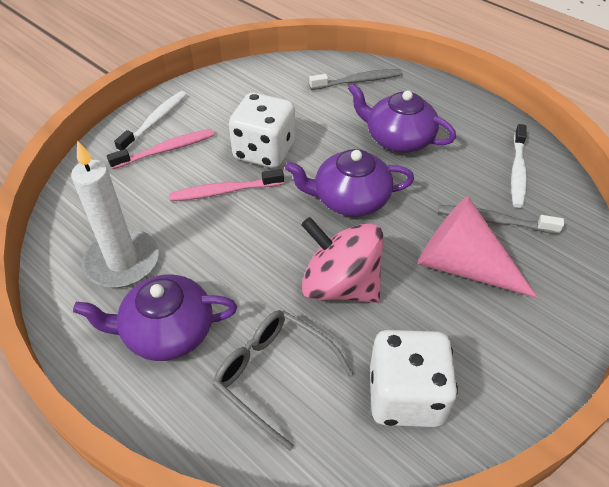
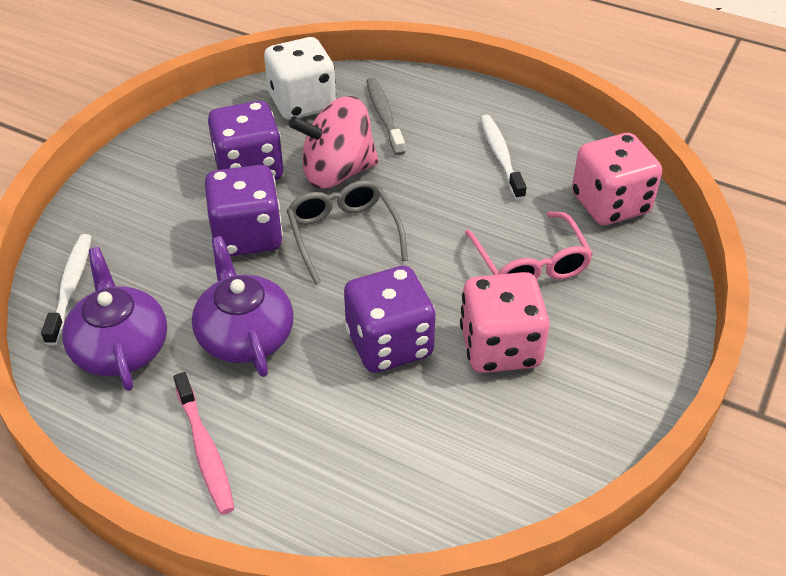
grey toothbrush: 2 -> 1
pink cone: 1 -> 0
pink dice: 0 -> 2
pink glasses: 0 -> 1
pink toothbrush: 2 -> 1
purple dice: 0 -> 3
purple teapot: 3 -> 2
white candle: 1 -> 0
white dice: 2 -> 1

